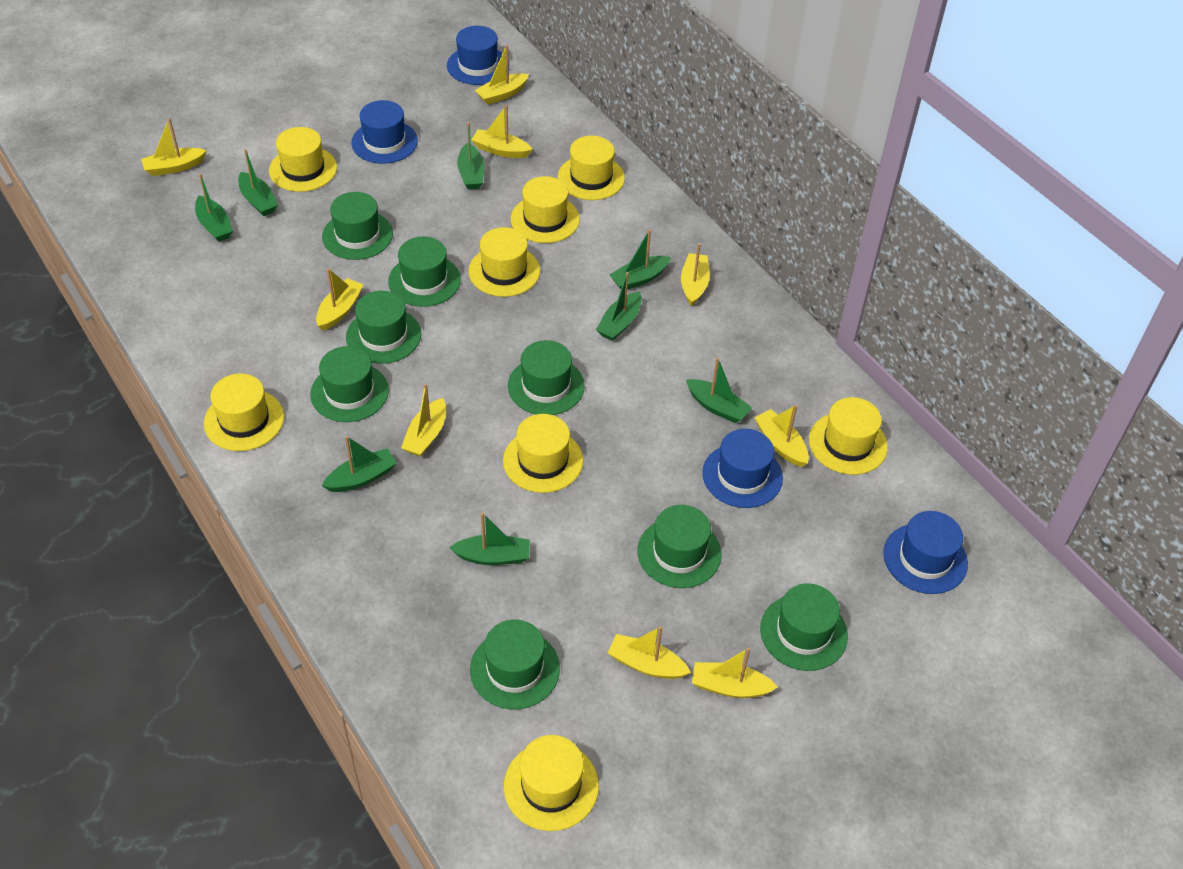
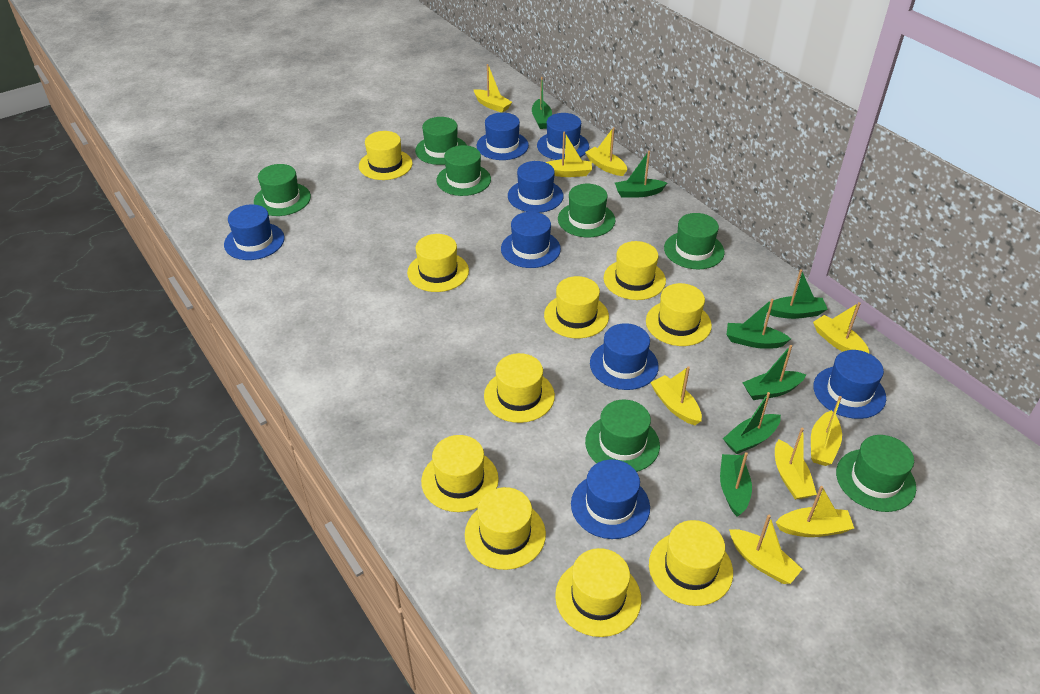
blue hat: 4 -> 8
green boat: 8 -> 7
green hat: 8 -> 7
yellow hat: 8 -> 10

